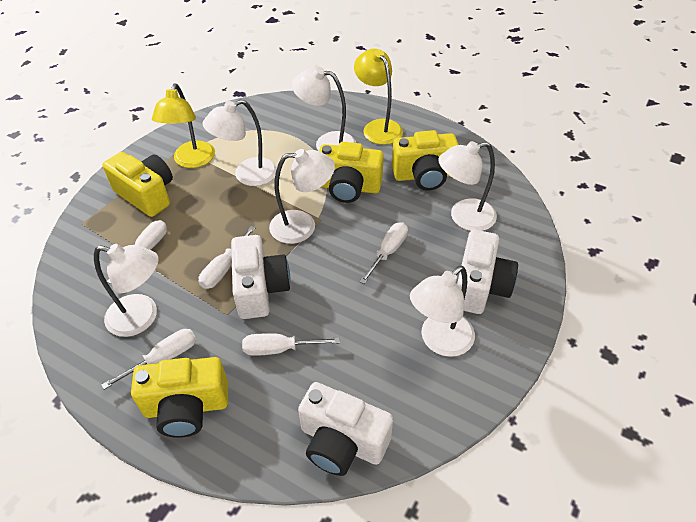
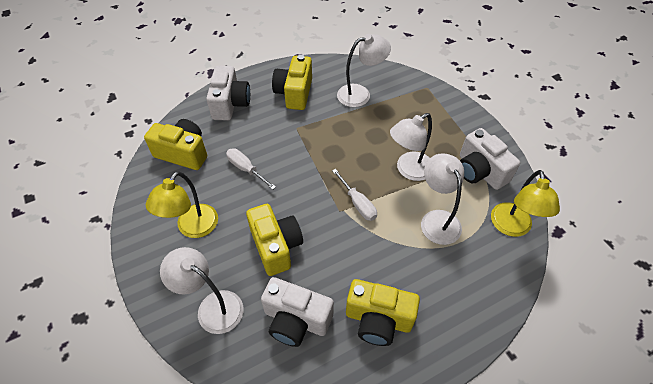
white lamp: 6 -> 4
white screwdriver: 5 -> 2

